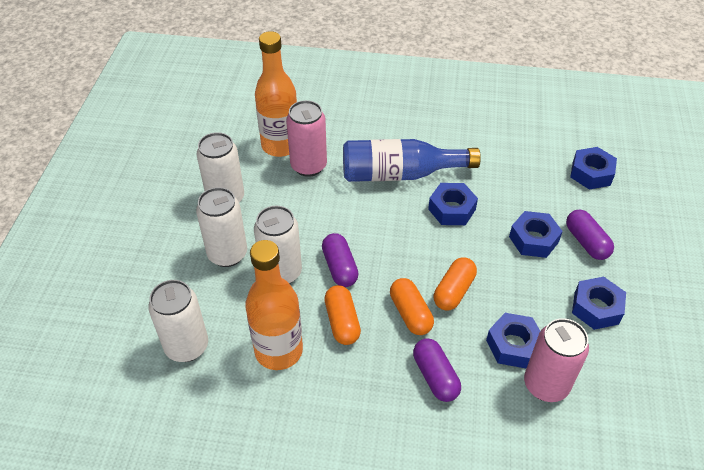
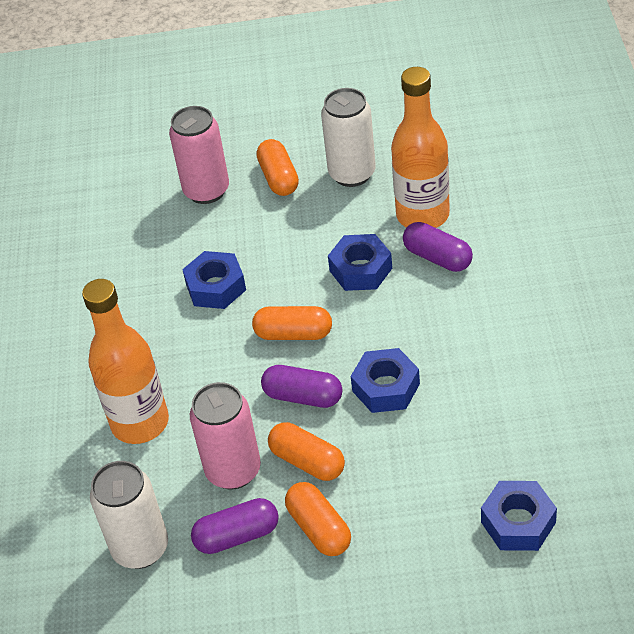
blue bottle: 1 -> 0
blue nut: 5 -> 4
orange capsule: 3 -> 4
white can: 4 -> 2

